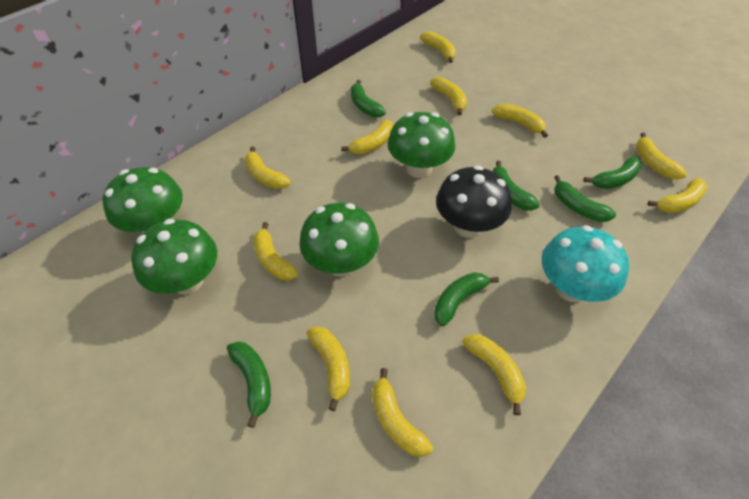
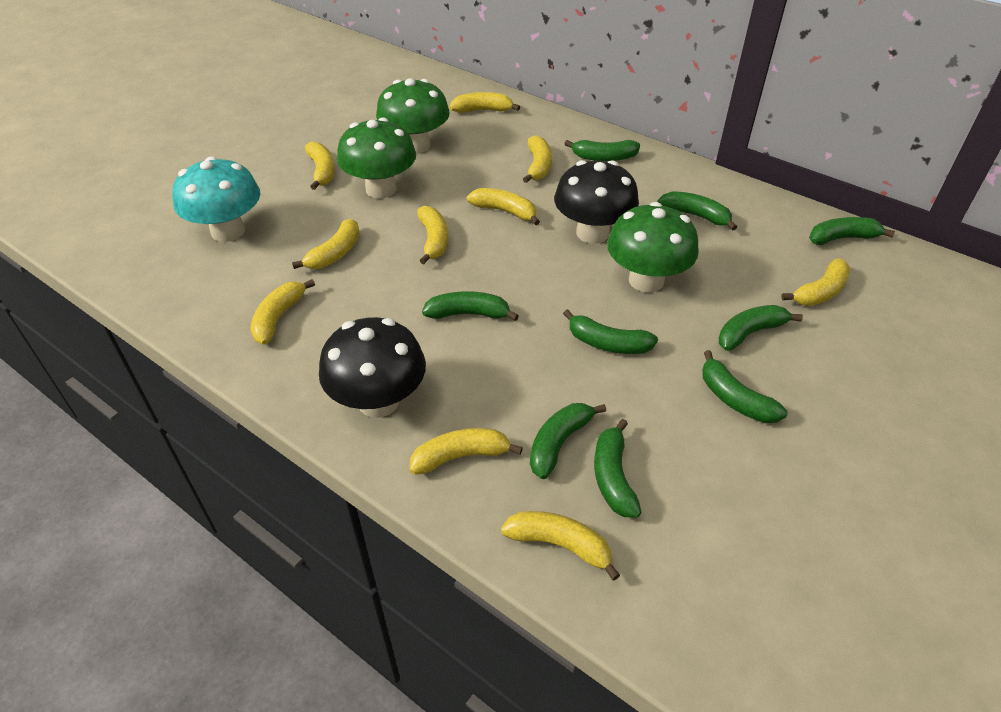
black mushroom: 1 -> 2
green banana: 6 -> 9
green mushroom: 4 -> 3
yellow banana: 11 -> 10

